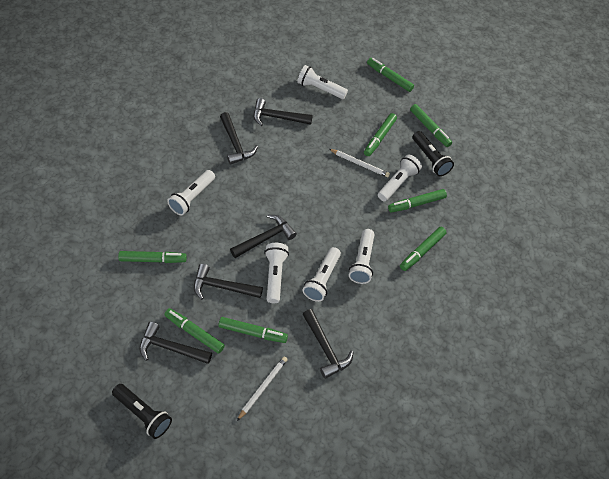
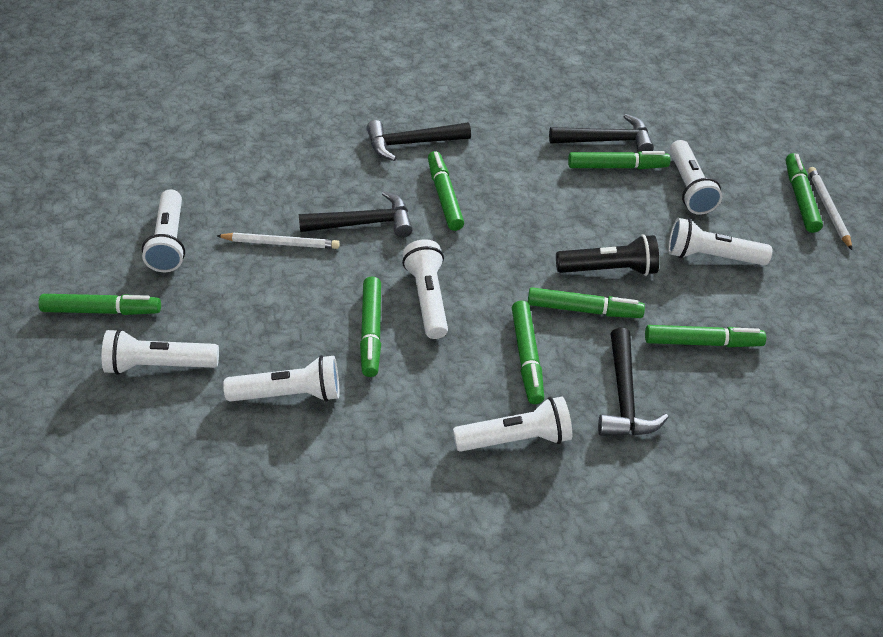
black flashlight: 2 -> 1
black hammer: 6 -> 4
white flashlight: 6 -> 7

